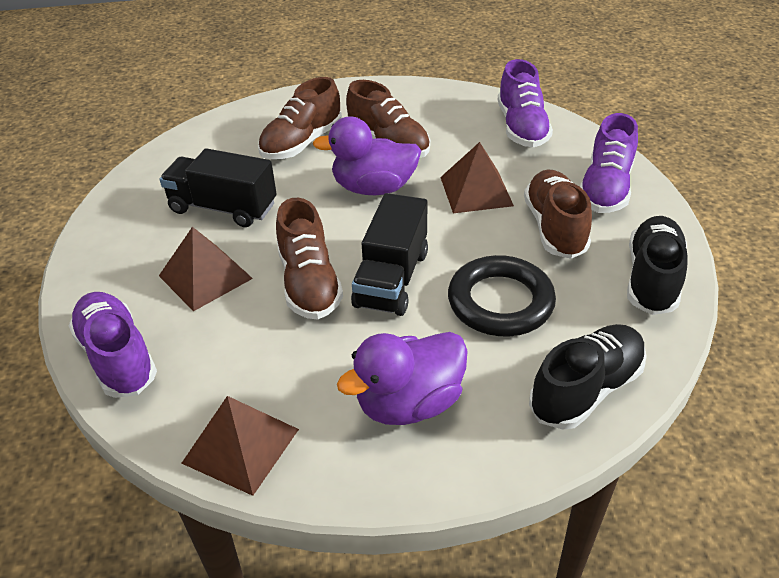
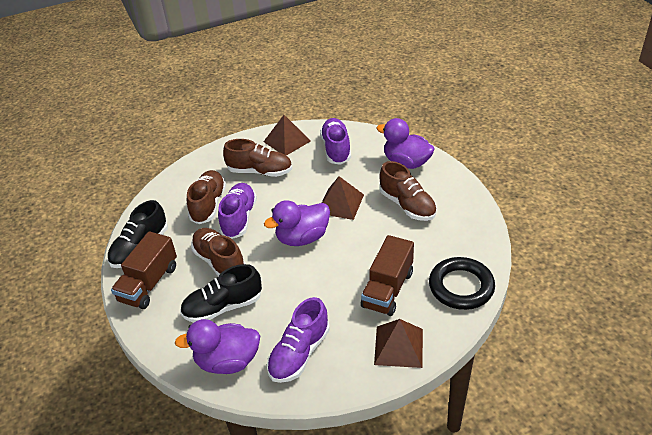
black truck: 2 -> 0
brown truck: 0 -> 2
purple duck: 2 -> 3

